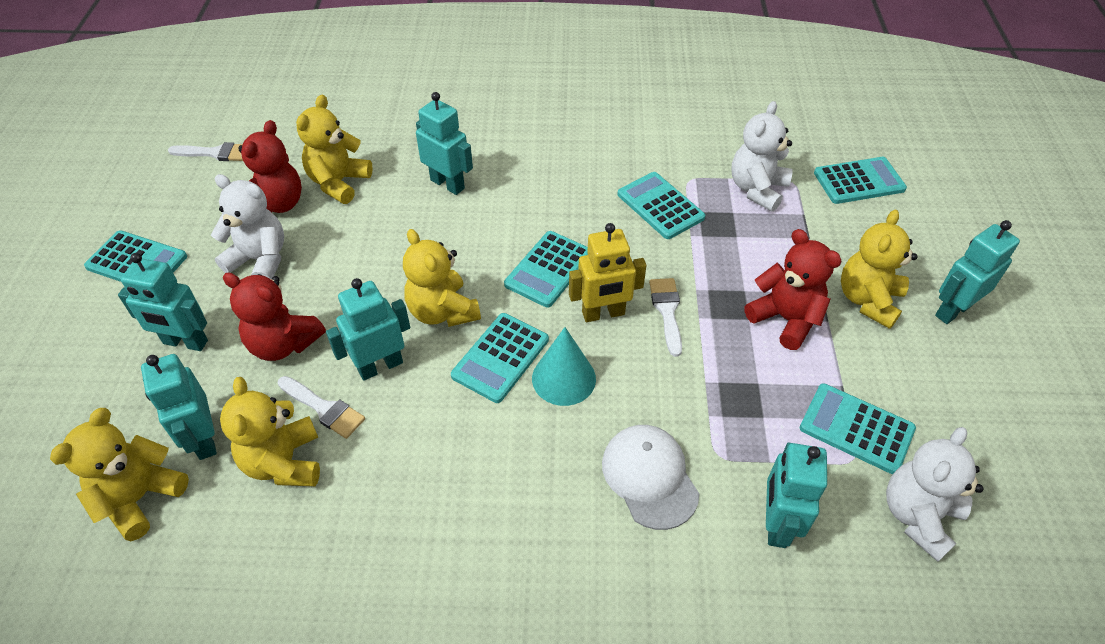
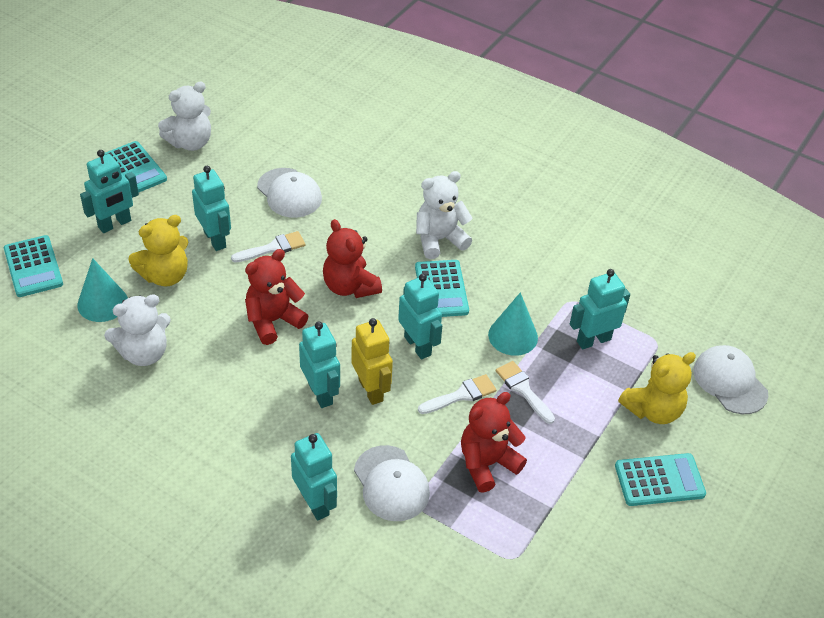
turquoise calculator: 6 -> 4
turquoise cone: 1 -> 2
white cap: 1 -> 3
yellow teddy bear: 5 -> 2

